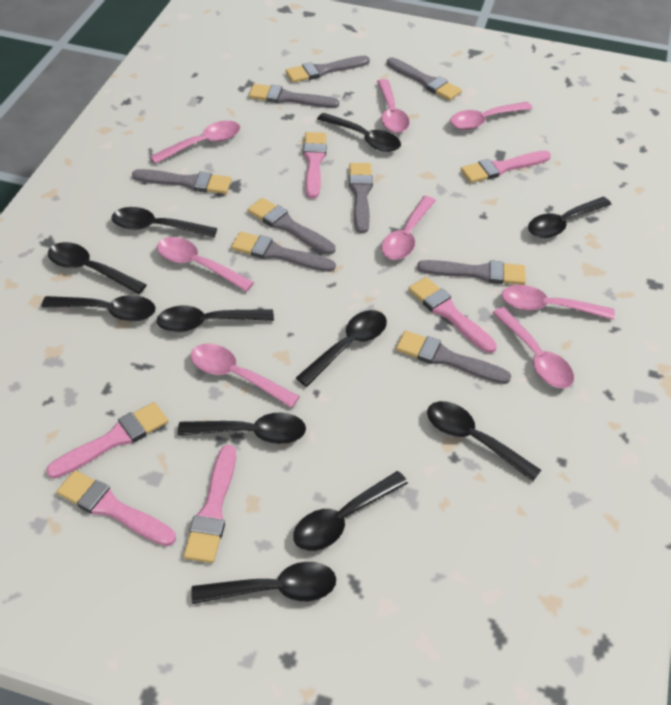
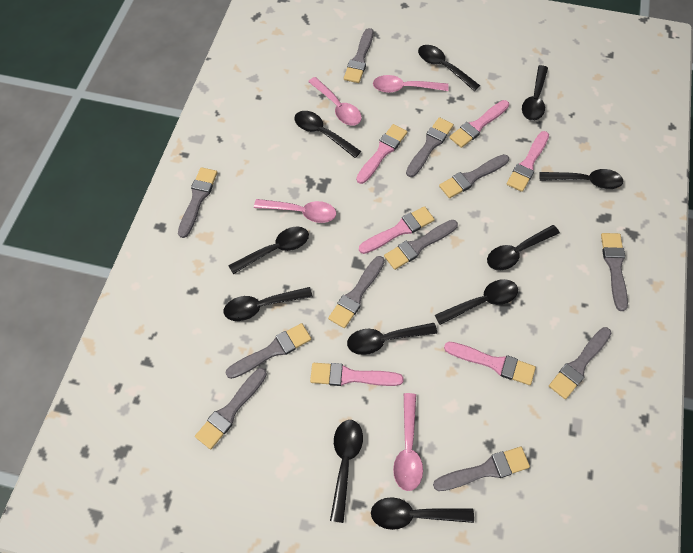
grey brush: 9 -> 11
pink spoon: 8 -> 4

